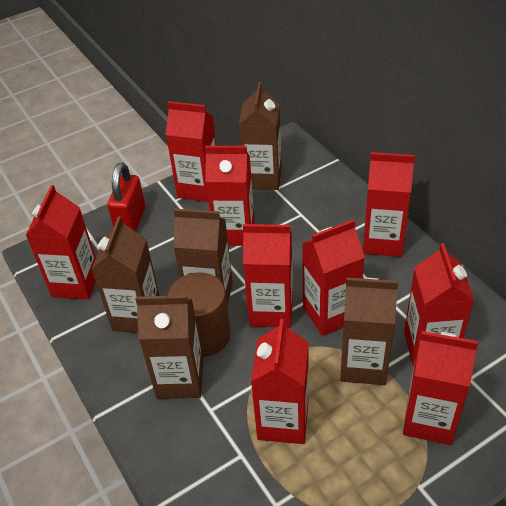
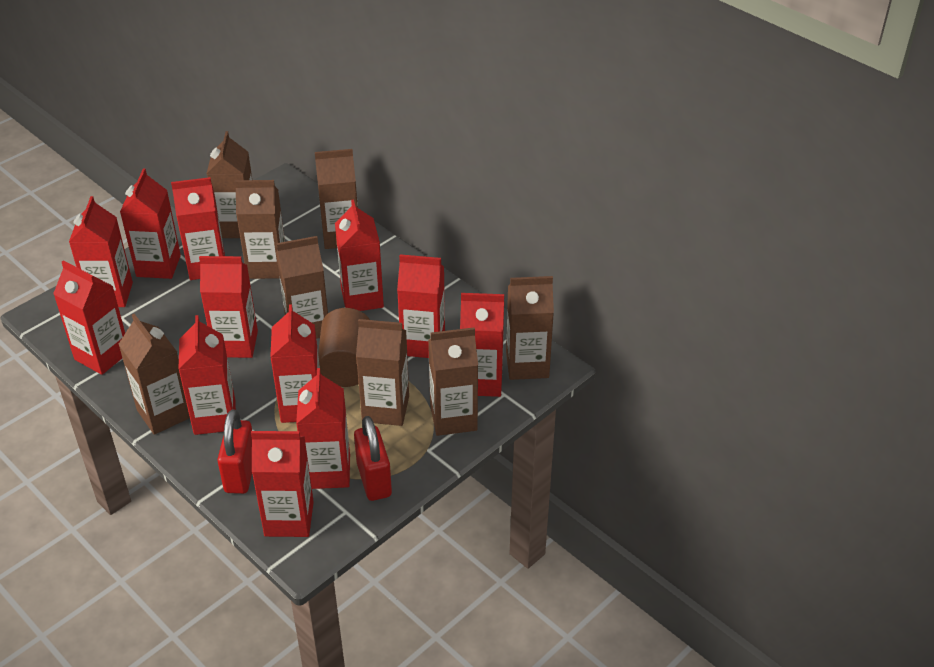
brown carton: 5 -> 8
red carton: 9 -> 12
red padlock: 1 -> 2

